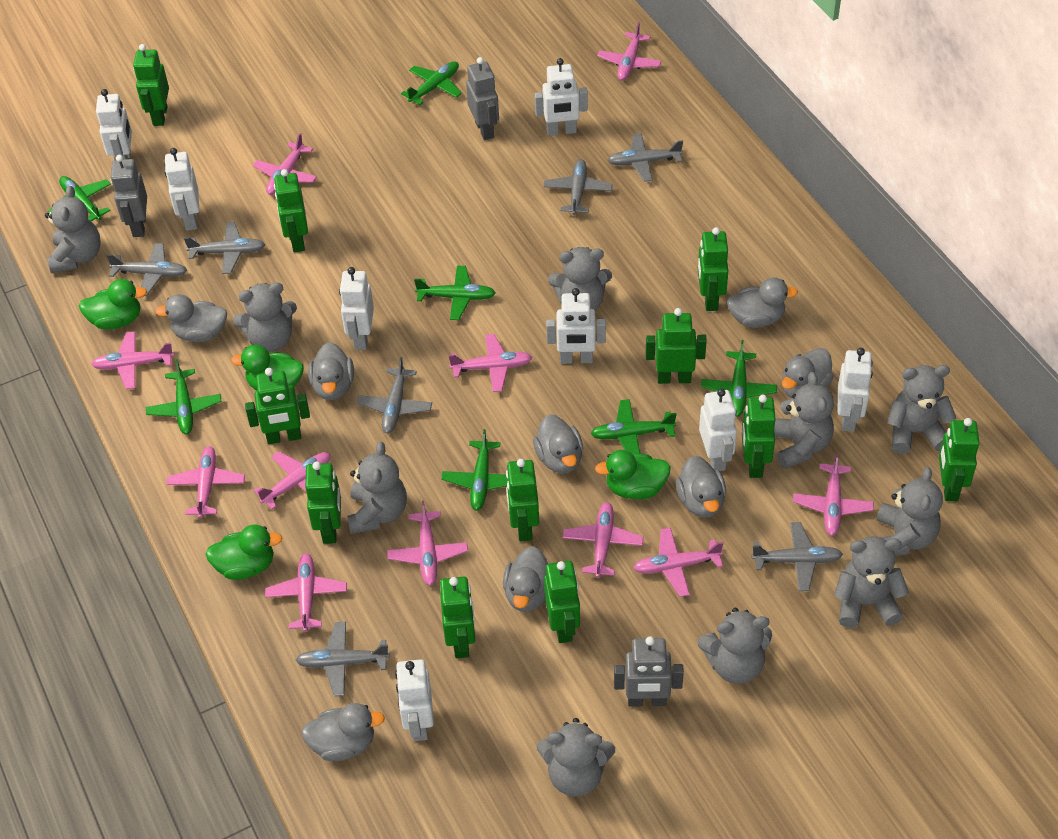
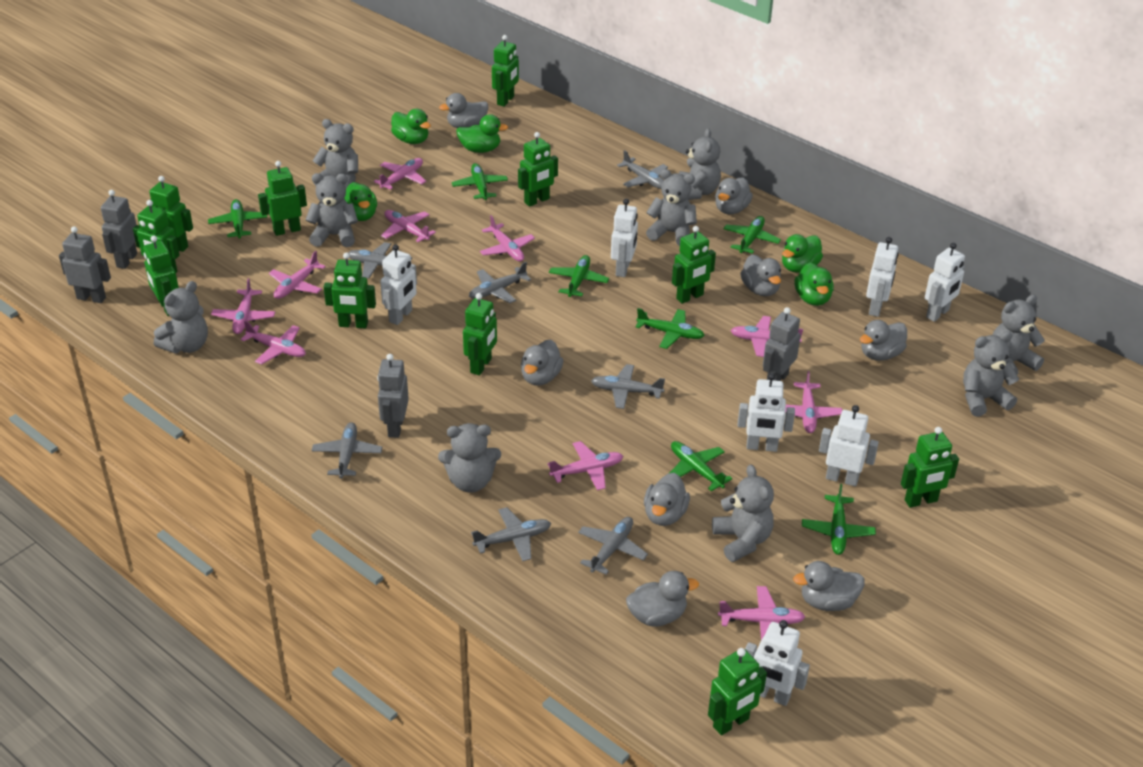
green duck: 4 -> 5
grey robot: 3 -> 4
grey teddy bear: 10 -> 9
pink plane: 11 -> 10
white robot: 8 -> 7

